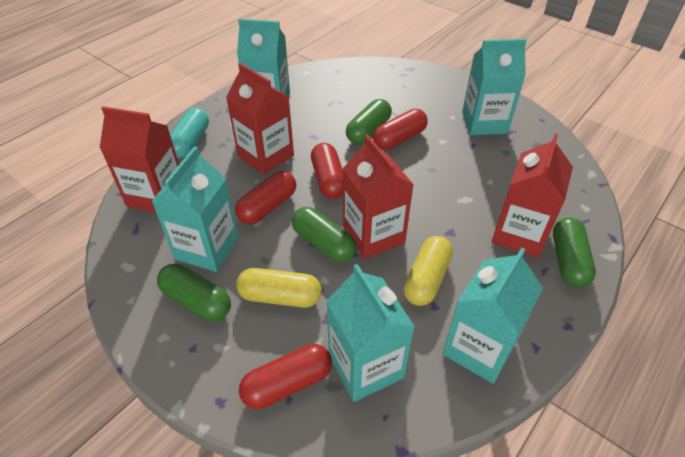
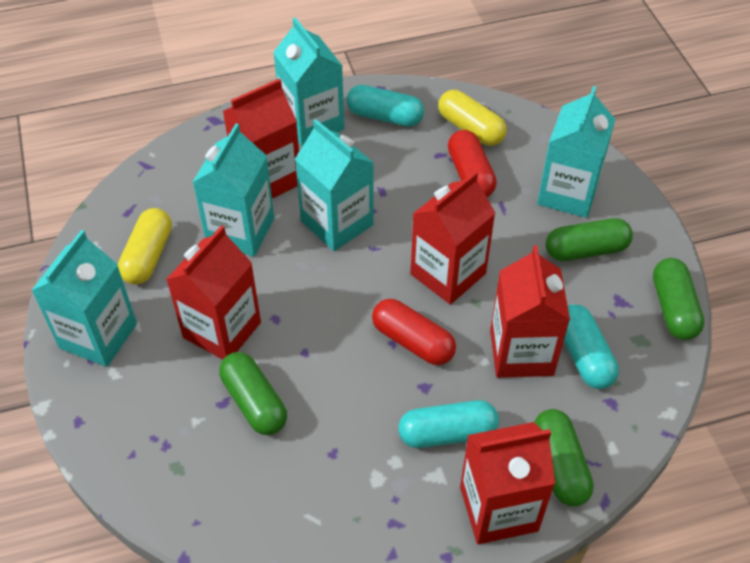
red capsule: 4 -> 2
red carton: 4 -> 5
turquoise capsule: 1 -> 3

